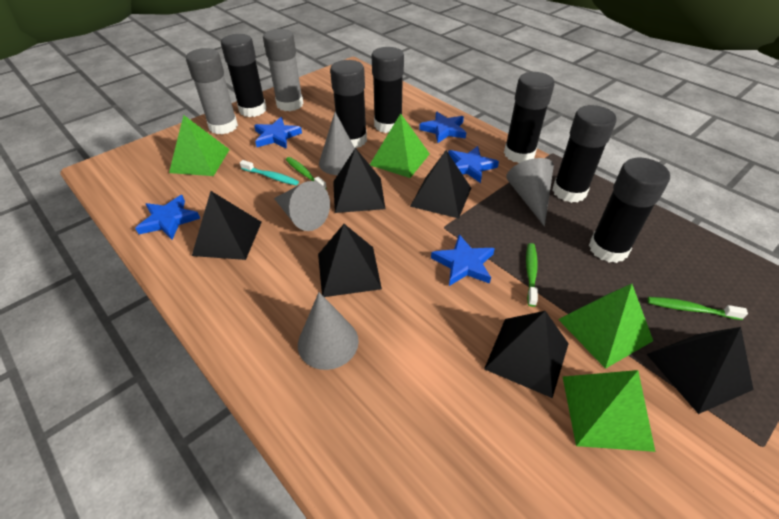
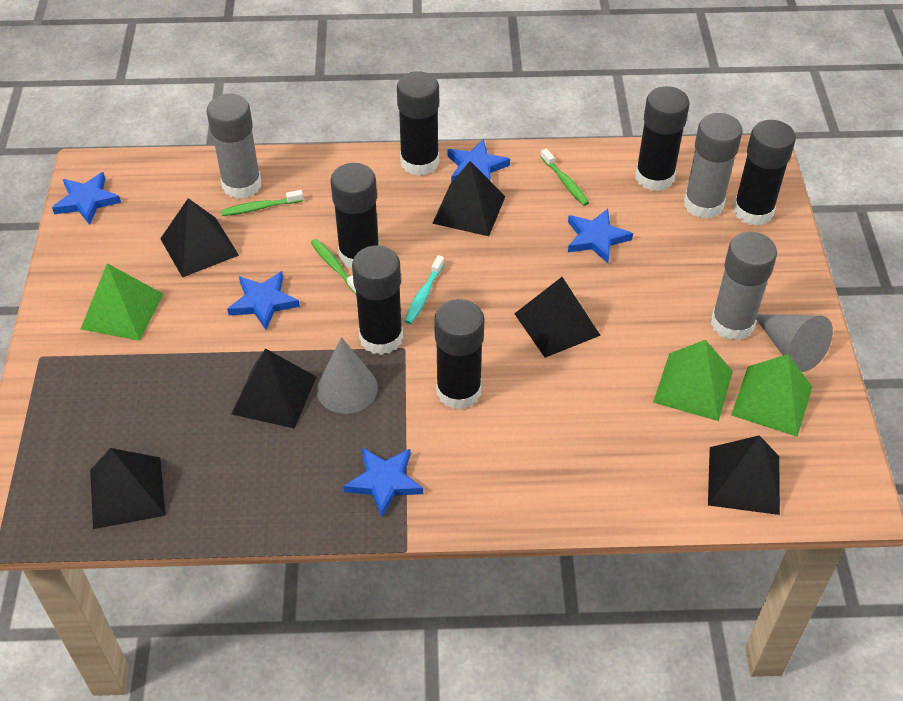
green pyramid: 4 -> 3
grey cone: 4 -> 2
grey glue stick: 2 -> 3

